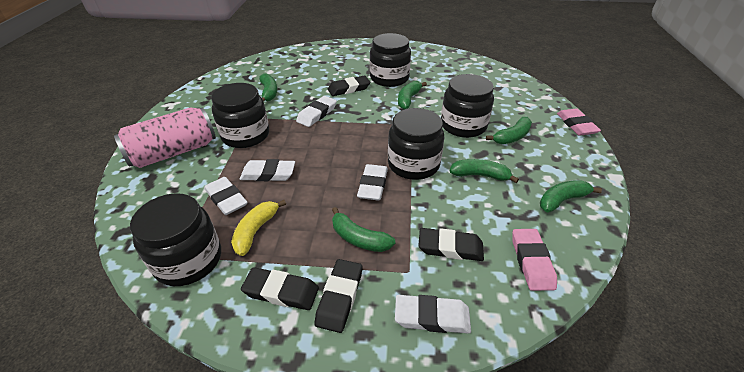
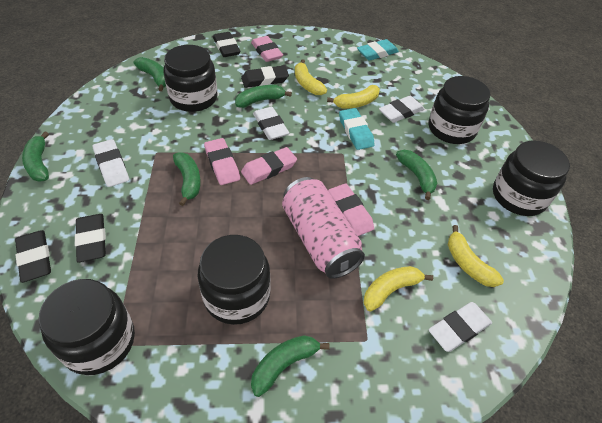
pink eraser: 2 -> 4
turquoise eraser: 0 -> 2
white eraser: 5 -> 4
yellow banana: 1 -> 4

